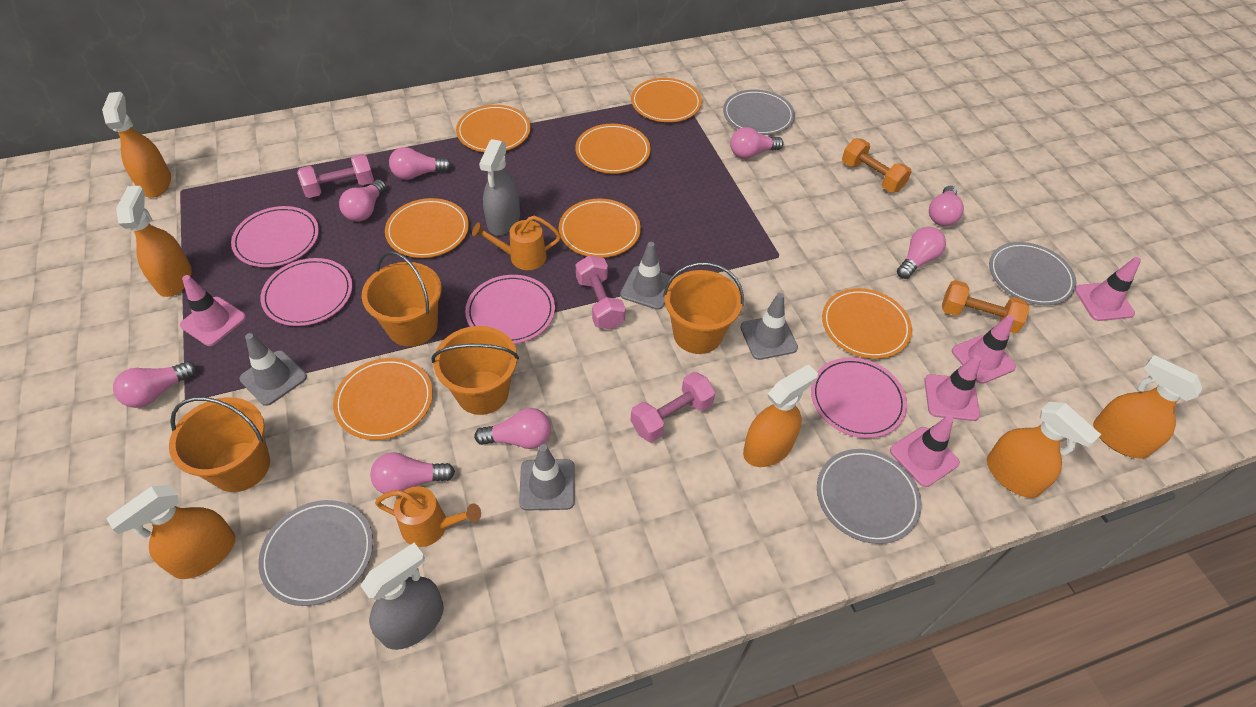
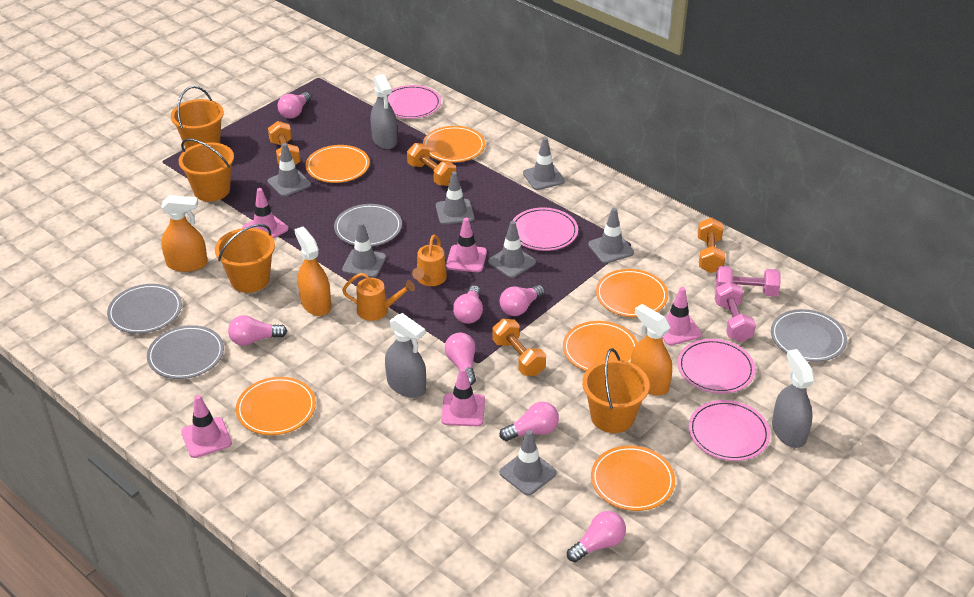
grey spray bottle: 2 -> 3
grey traffic cone: 4 -> 7
orange dumbbell: 2 -> 4
orange plate: 7 -> 6
orange spray bottle: 6 -> 3
pink dumbbell: 3 -> 2
pink light bulb: 8 -> 7

